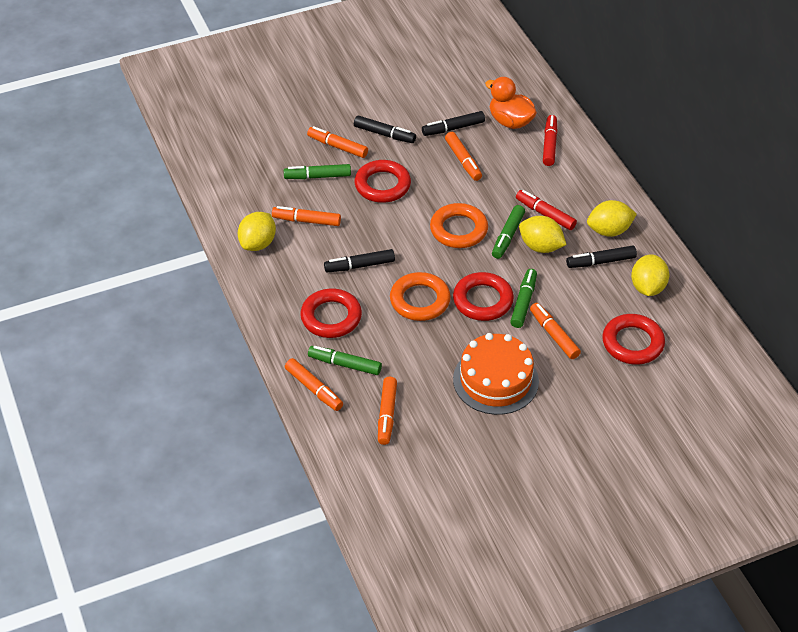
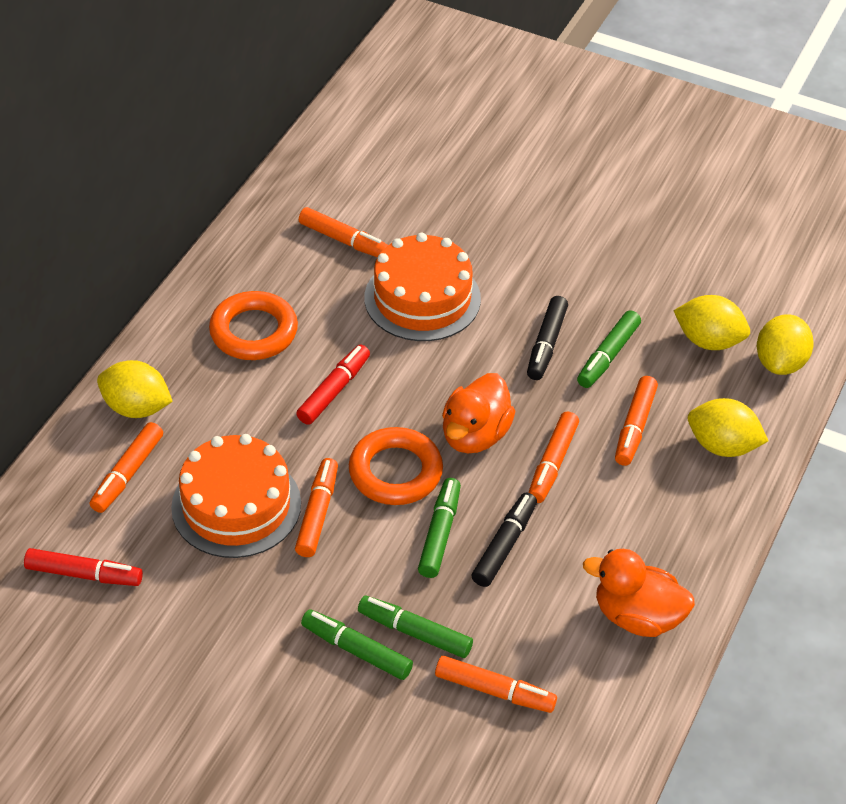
black marker: 4 -> 2
orange cake: 1 -> 2
orange duck: 1 -> 2
red ring: 4 -> 0

